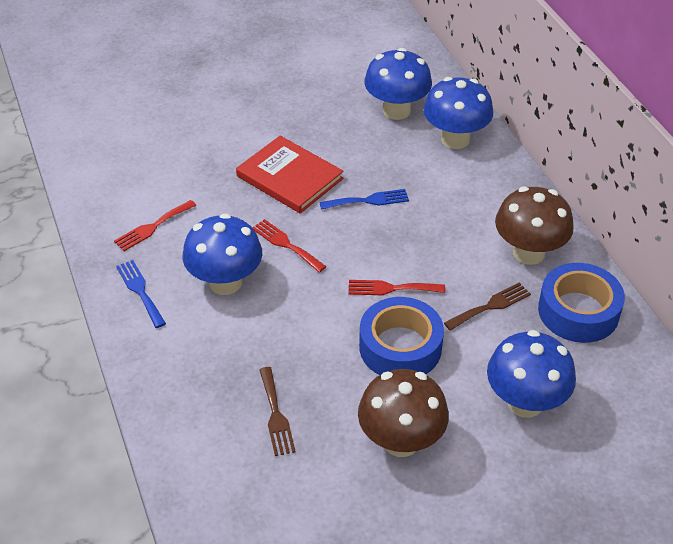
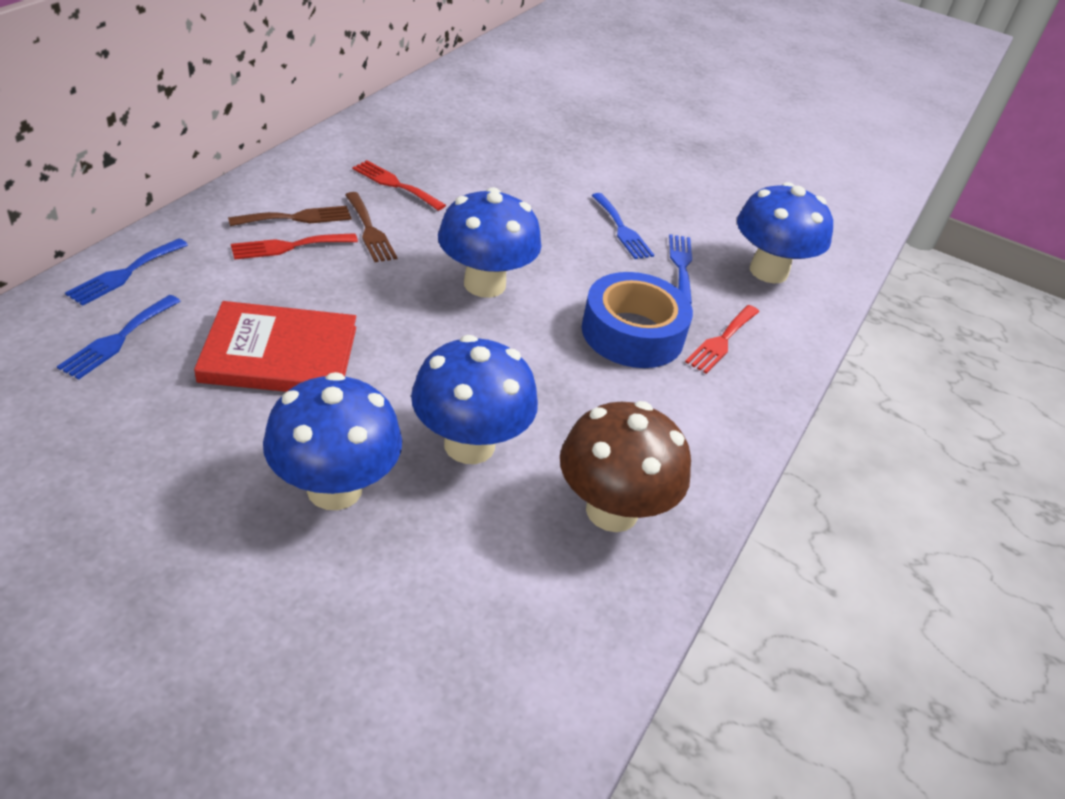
blue fork: 2 -> 4
blue tape: 2 -> 1
brown mushroom: 2 -> 1

